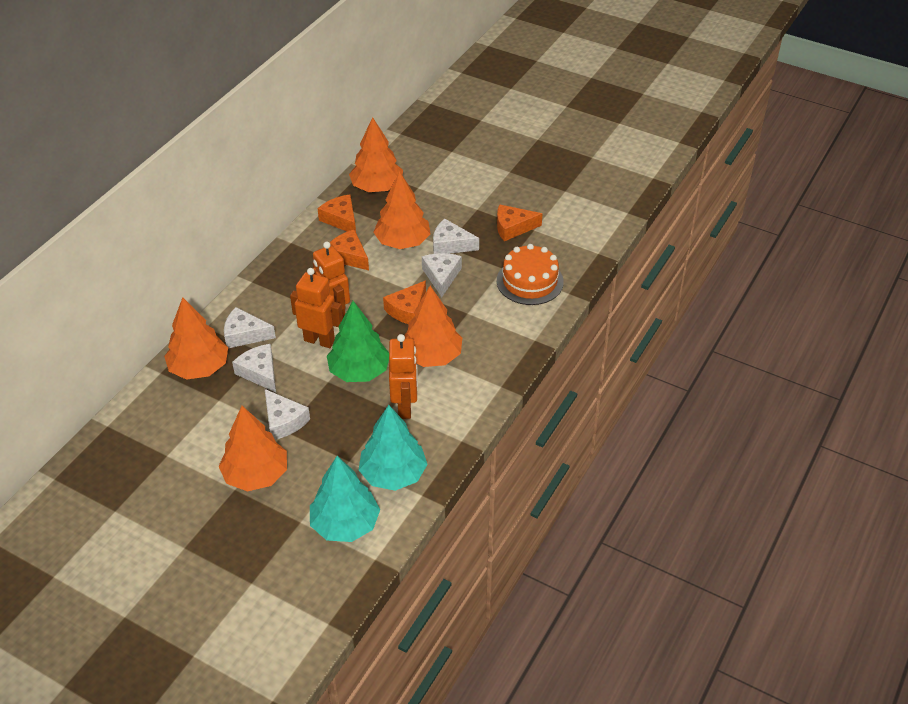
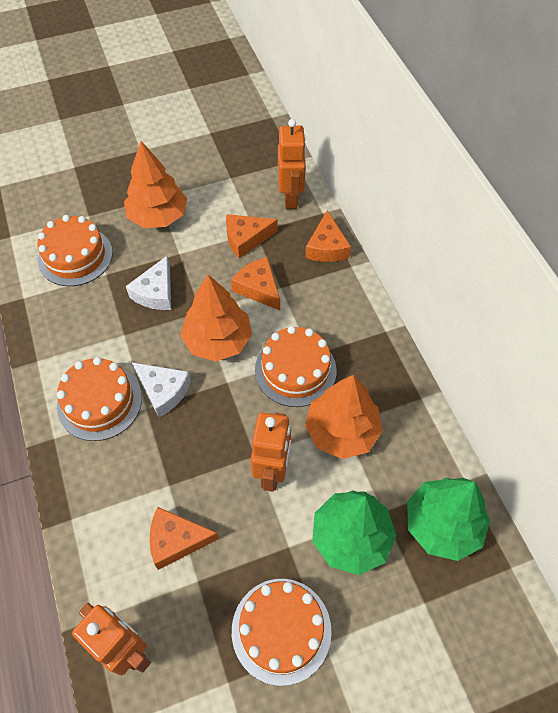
green tree: 1 -> 2
orange cake: 1 -> 4
orange tree: 5 -> 3
turquoise tree: 2 -> 0
white cheese: 5 -> 2

